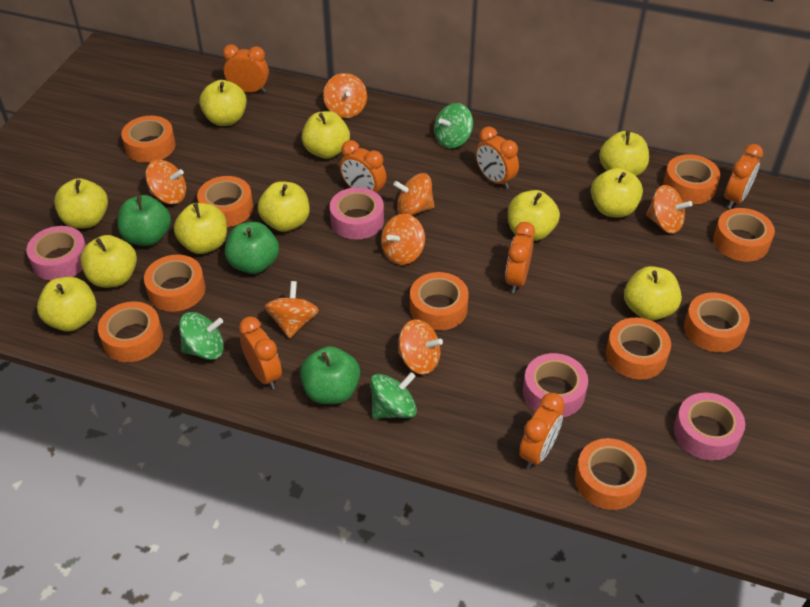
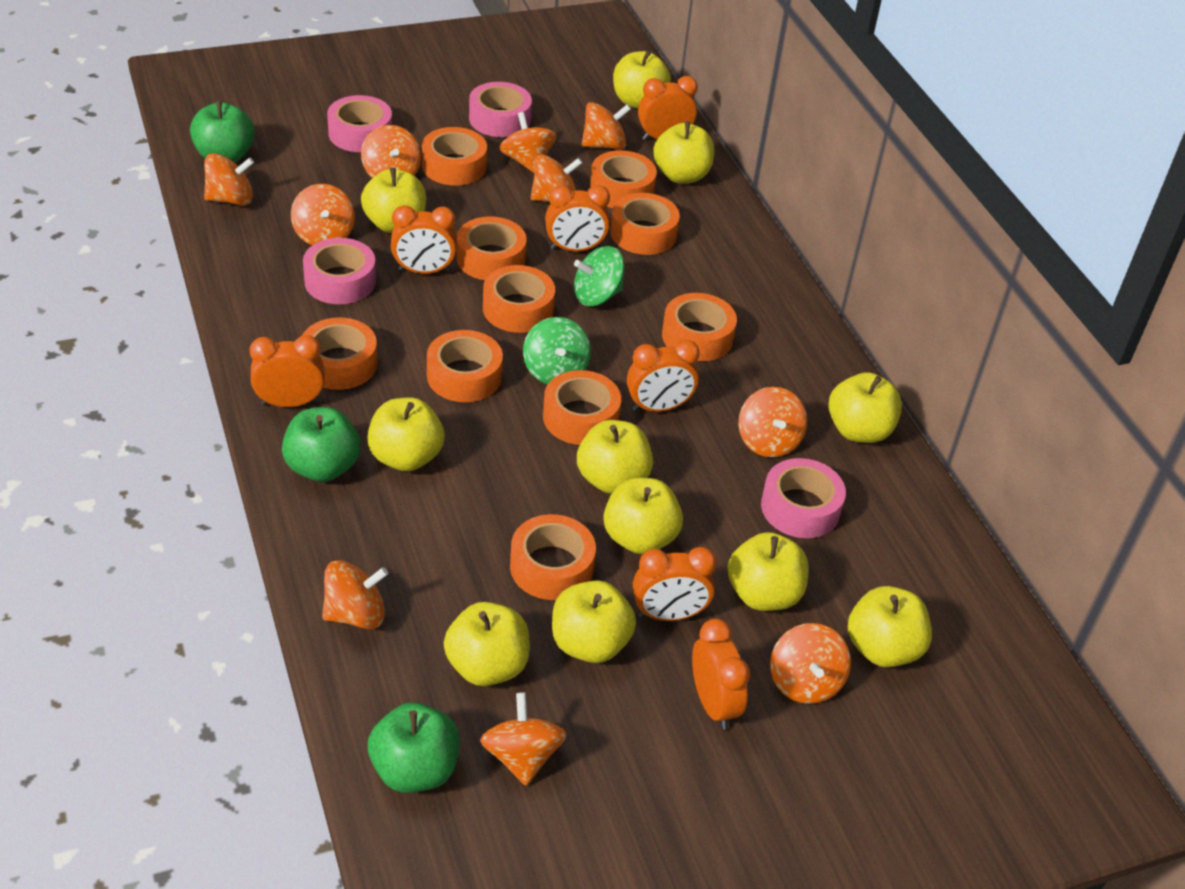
green spinning top: 3 -> 2
orange spinning top: 7 -> 10

